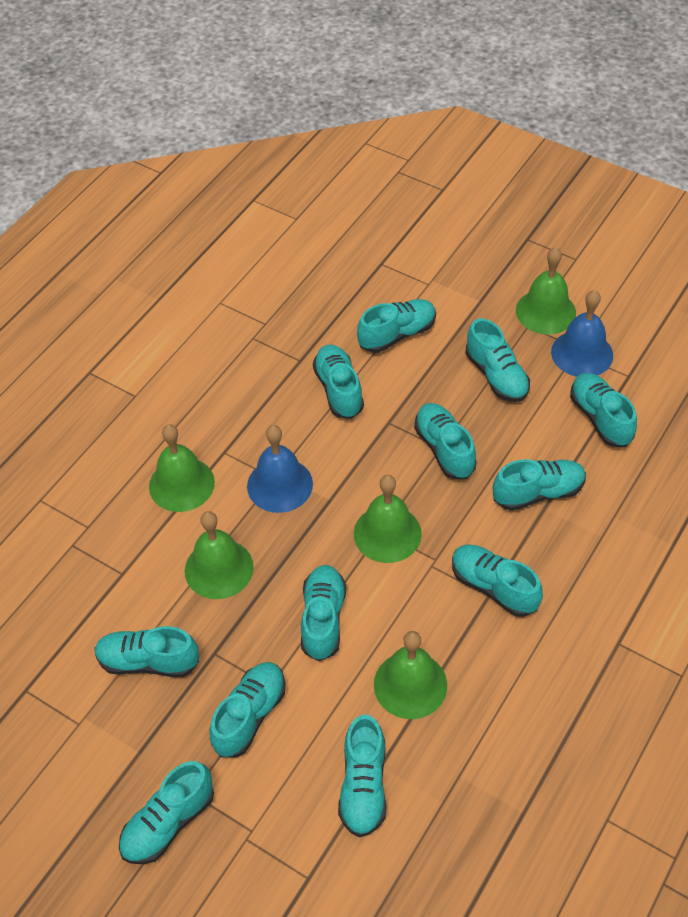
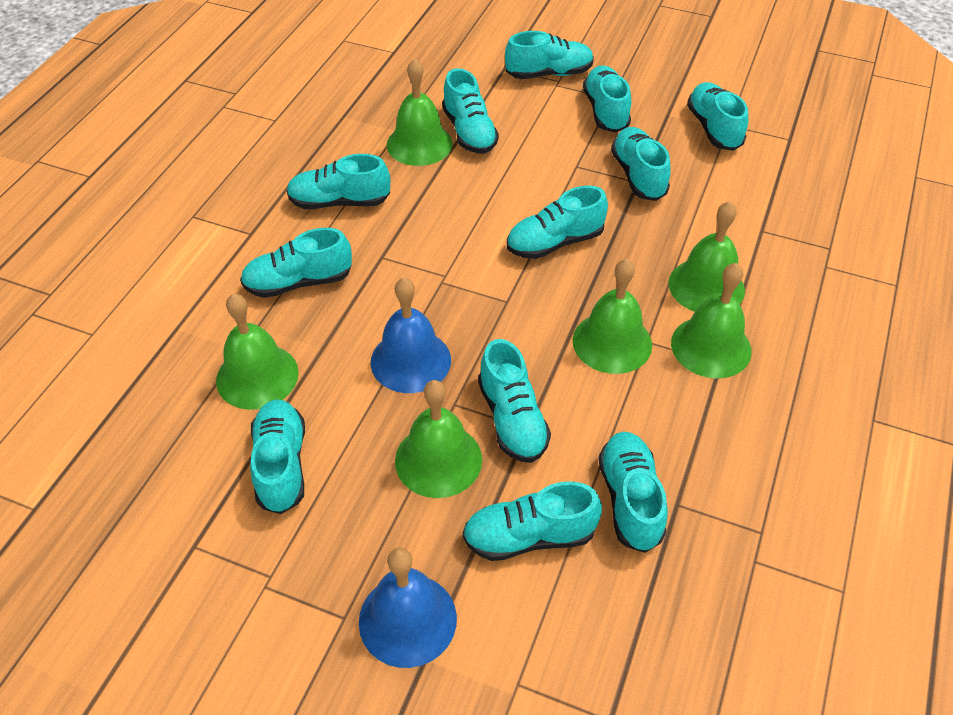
green bell: 5 -> 6

